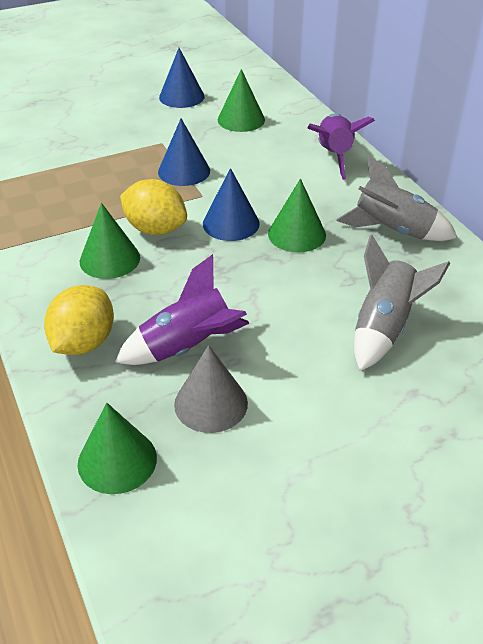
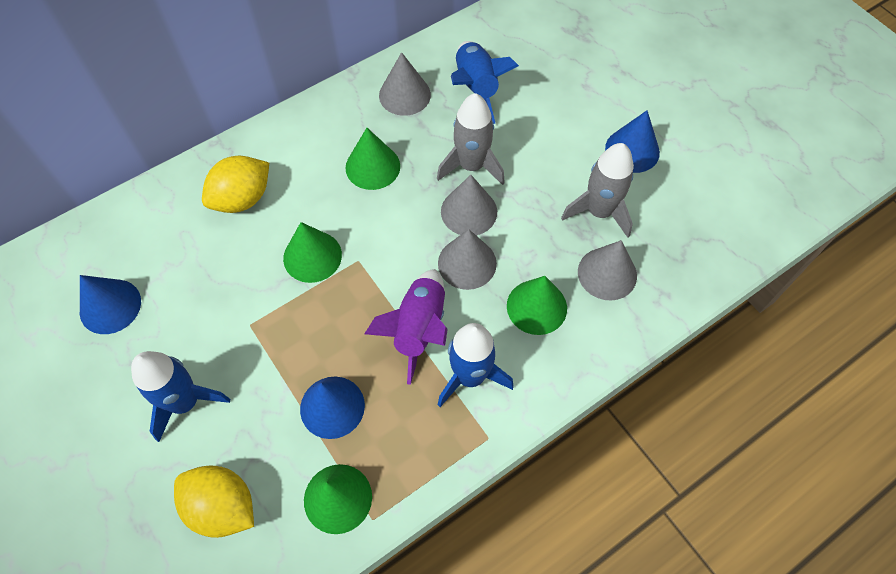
blue rocket: 0 -> 3
grey cone: 1 -> 4
purple rocket: 2 -> 1

